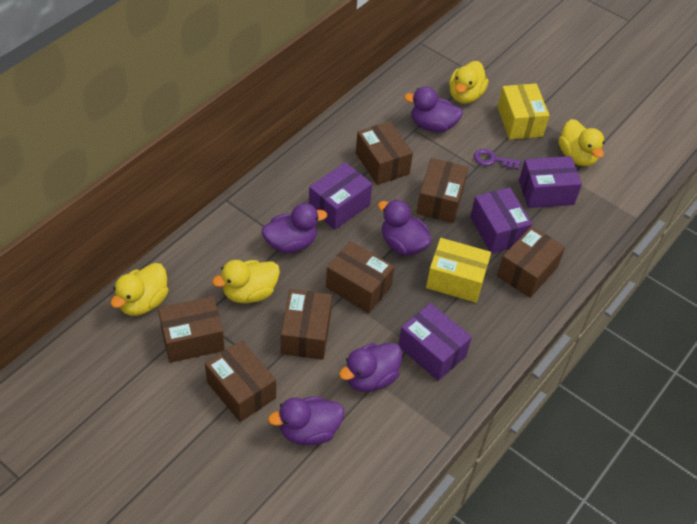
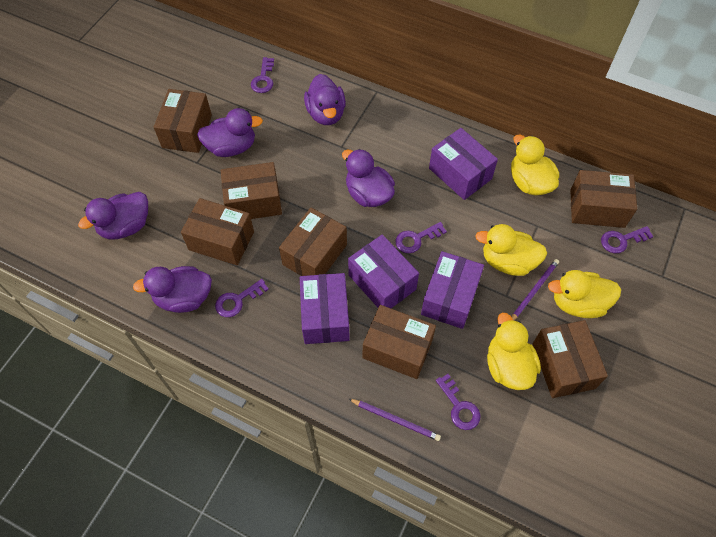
purple key: 1 -> 5
purple pencil: 0 -> 2
yellow box: 2 -> 0

